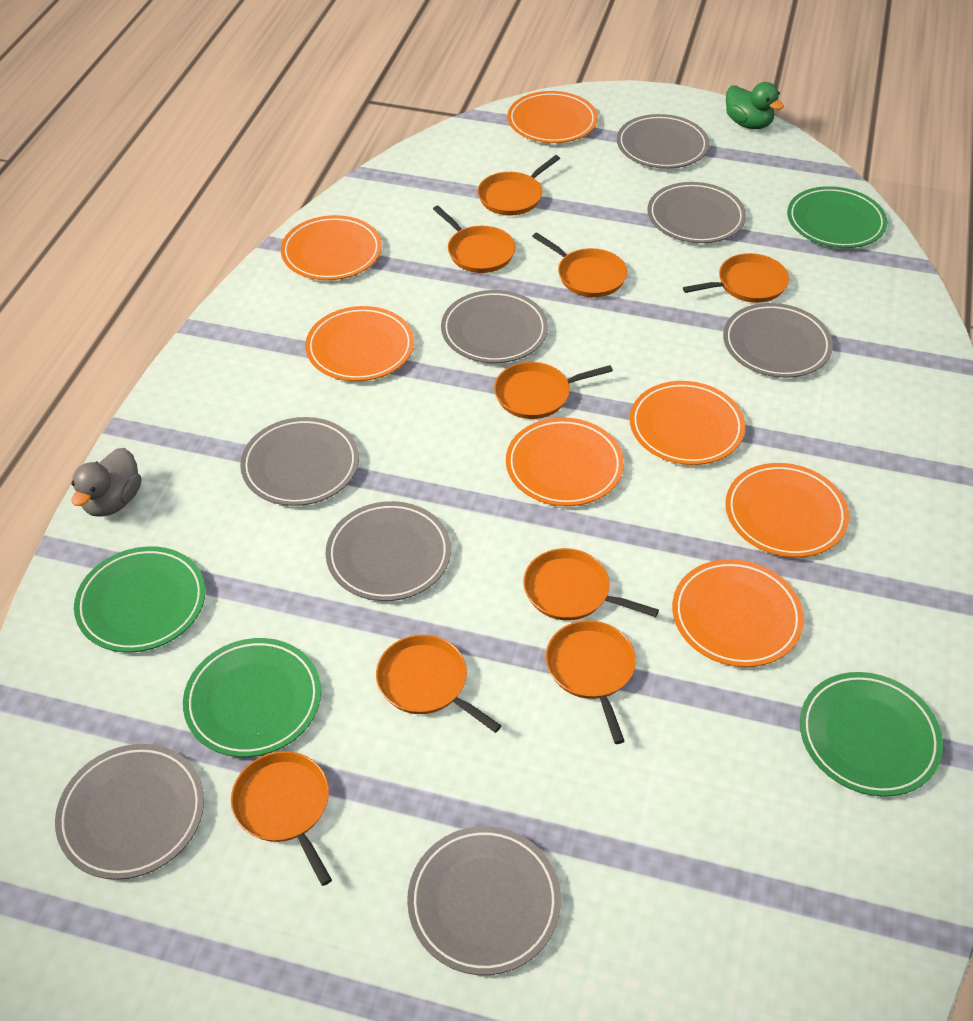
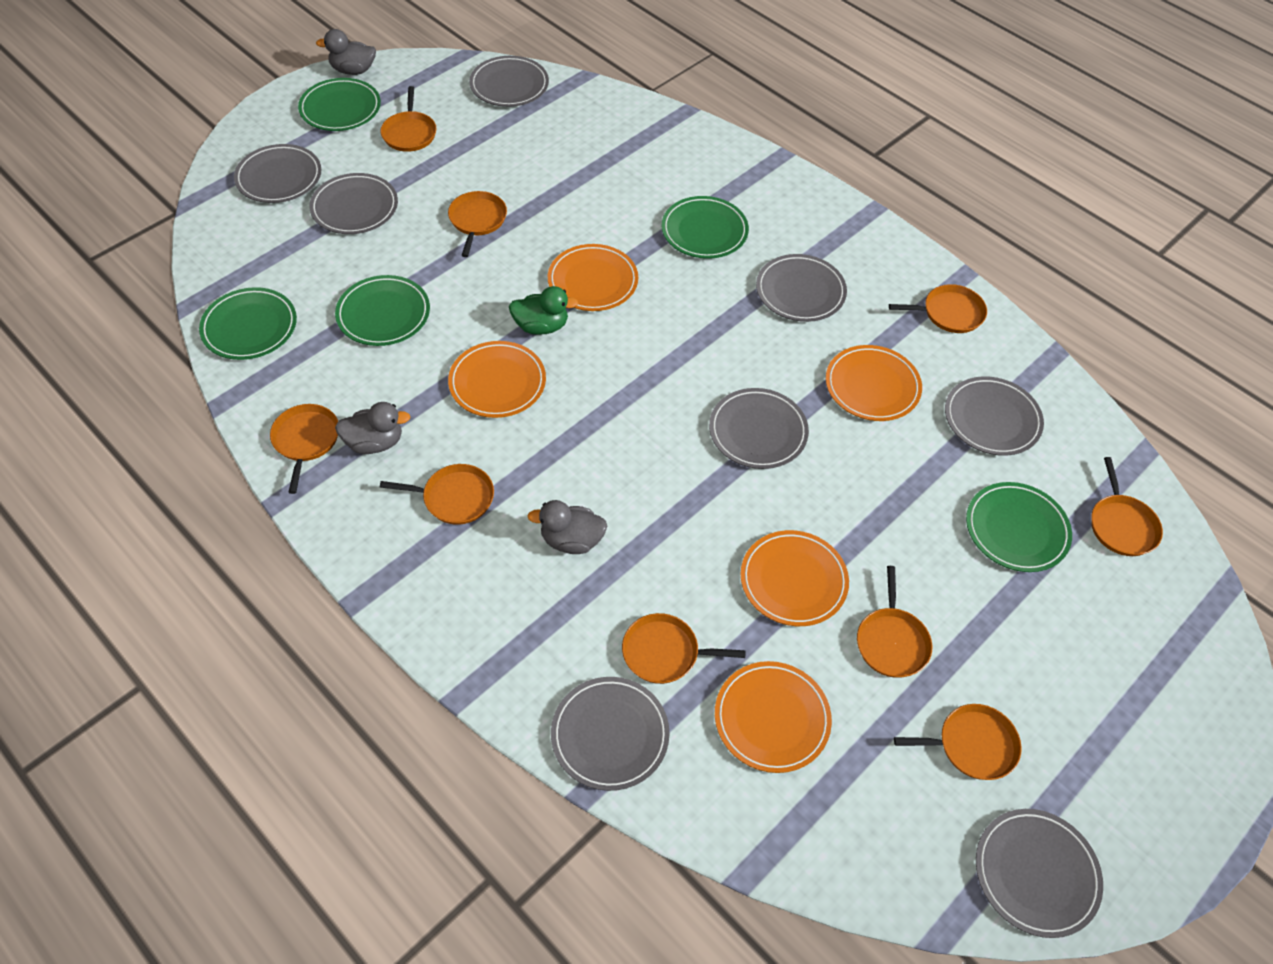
green plate: 4 -> 5
grey duck: 1 -> 3
orange plate: 7 -> 5

